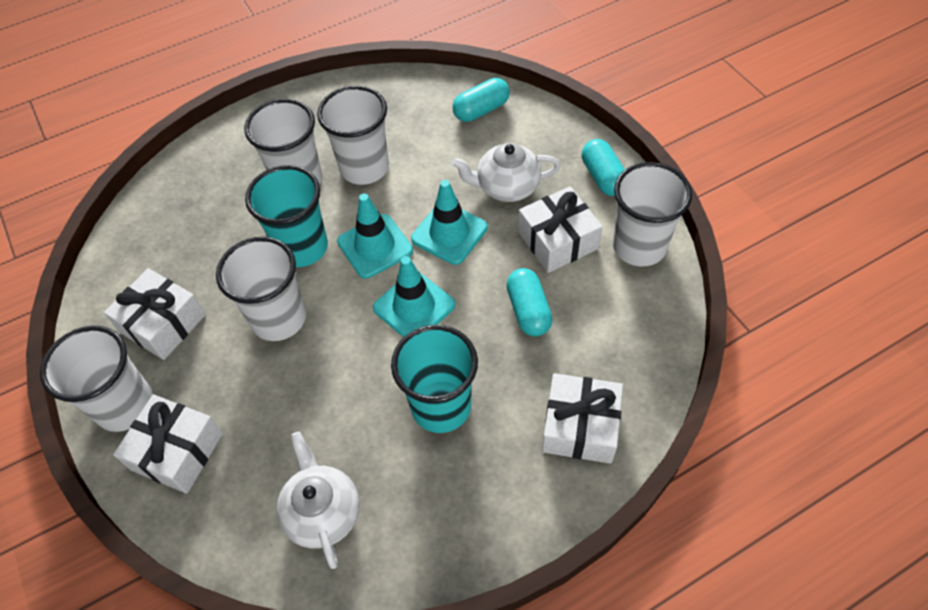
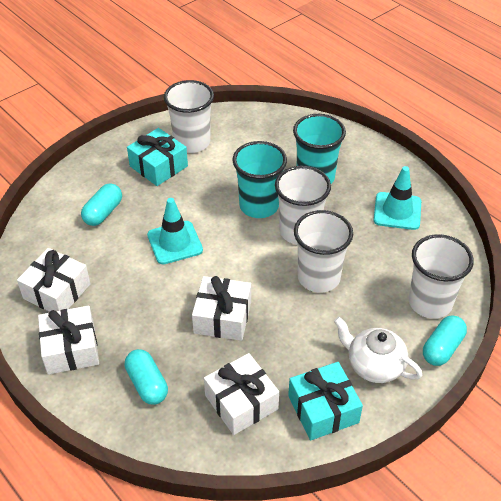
turquoise gift: 0 -> 2
turquoise traffic cone: 3 -> 2
white cup: 5 -> 4
white teapot: 2 -> 1

